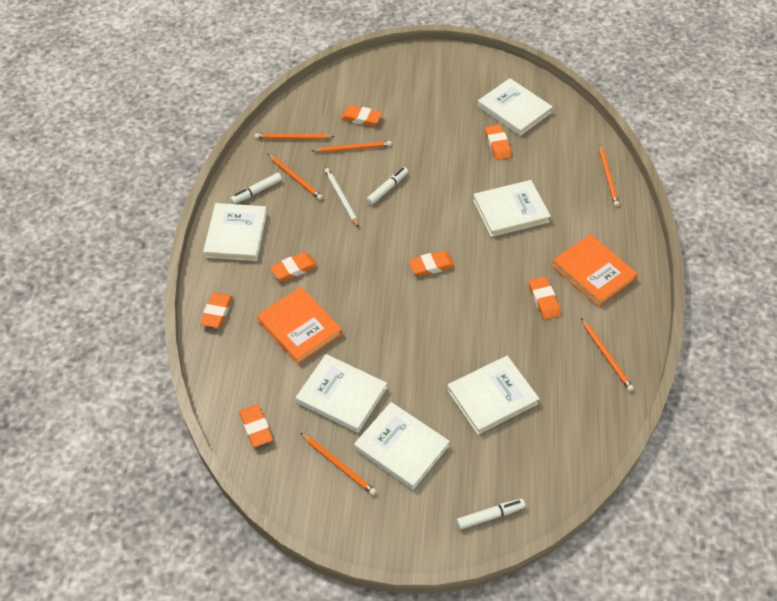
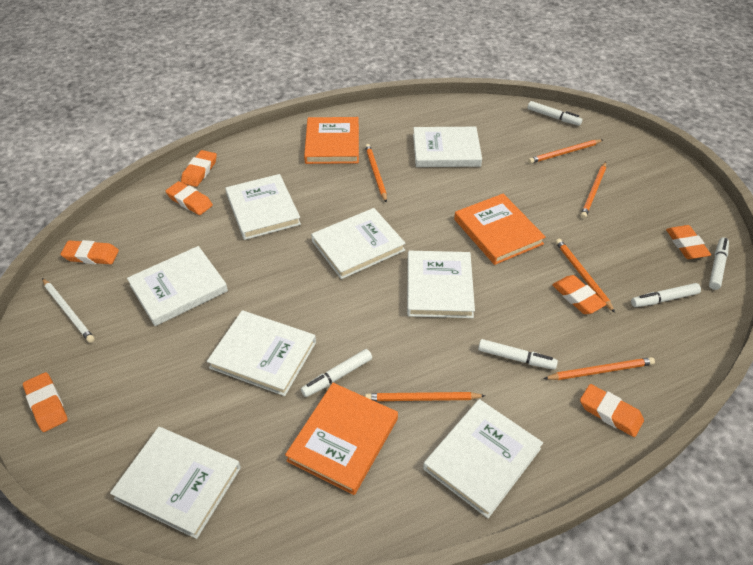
orange book: 2 -> 3
white book: 6 -> 8
white marker: 3 -> 5

